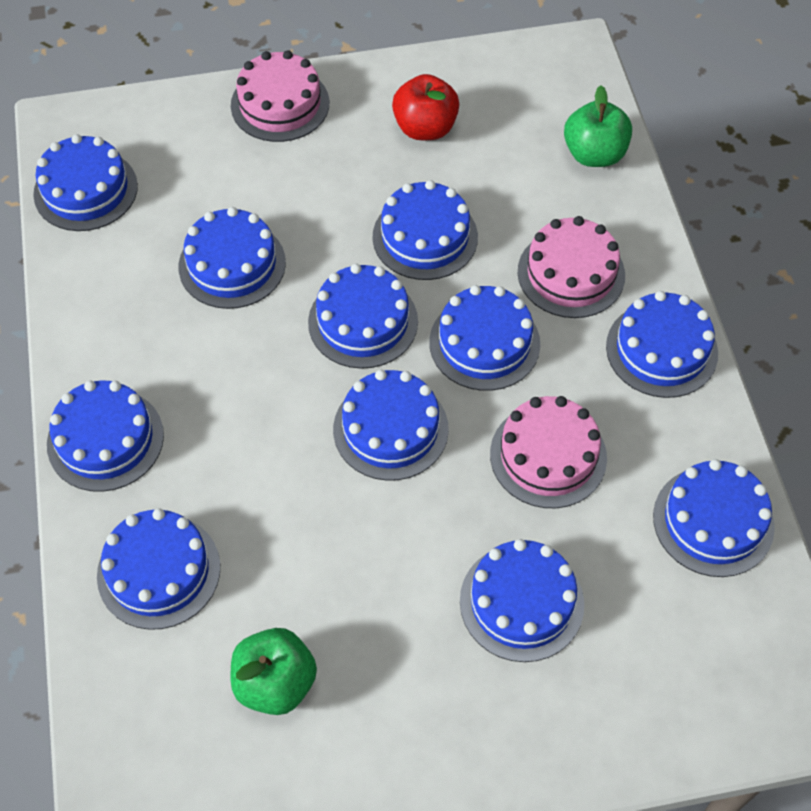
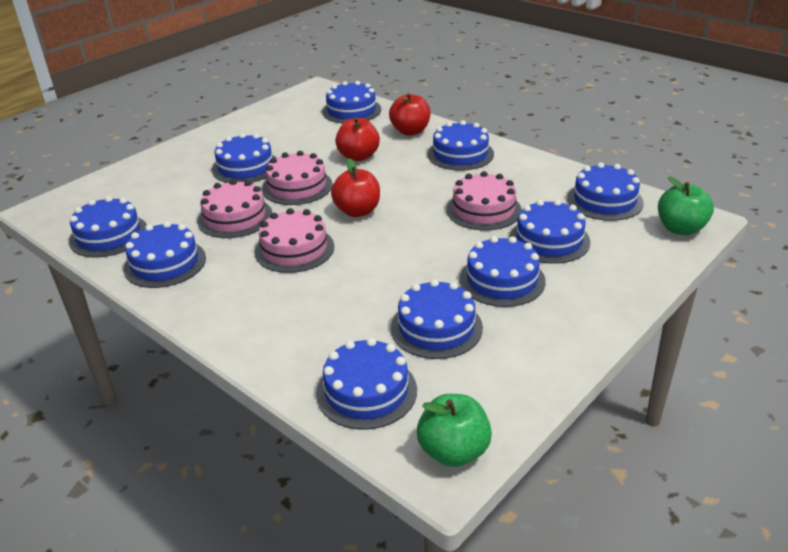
blue cake: 11 -> 10
pink cake: 3 -> 4
red apple: 1 -> 3

